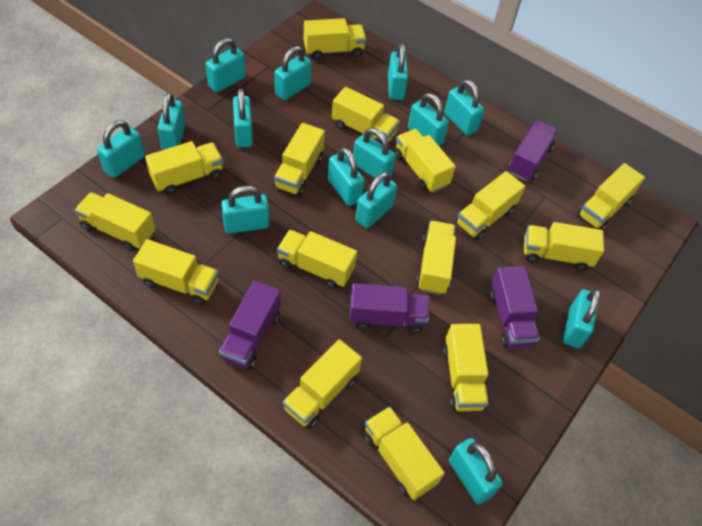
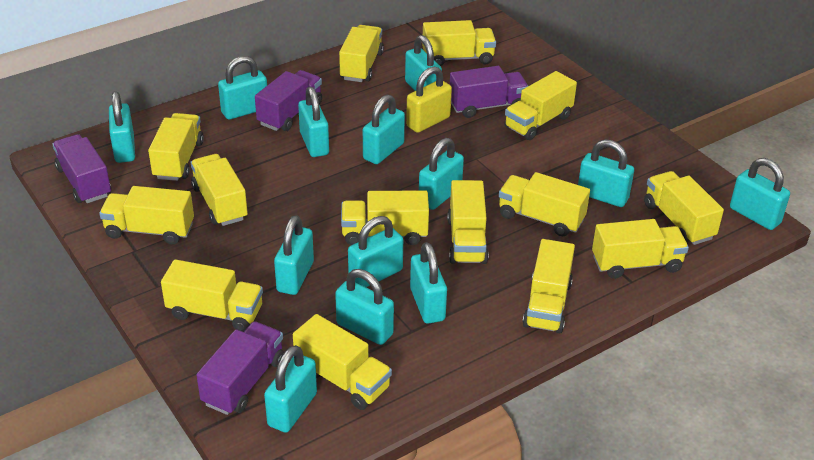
turquoise padlock: 14 -> 13
yellow padlock: 0 -> 1
yellow truck: 15 -> 14

